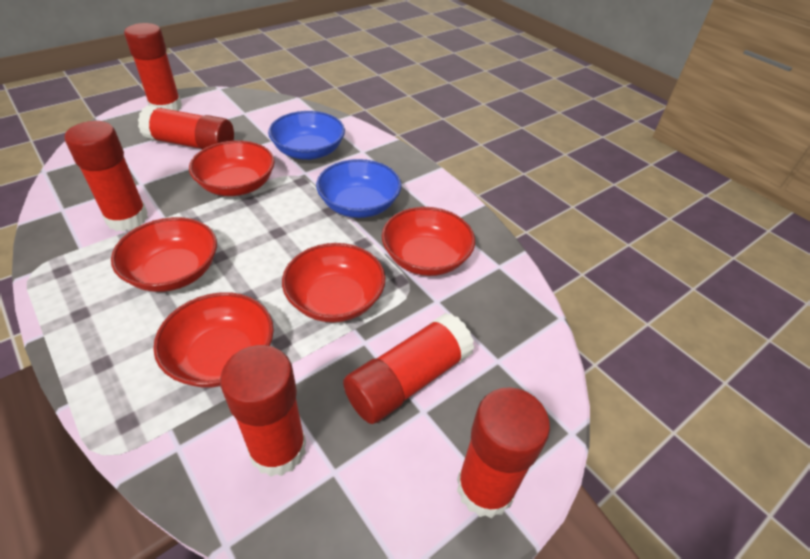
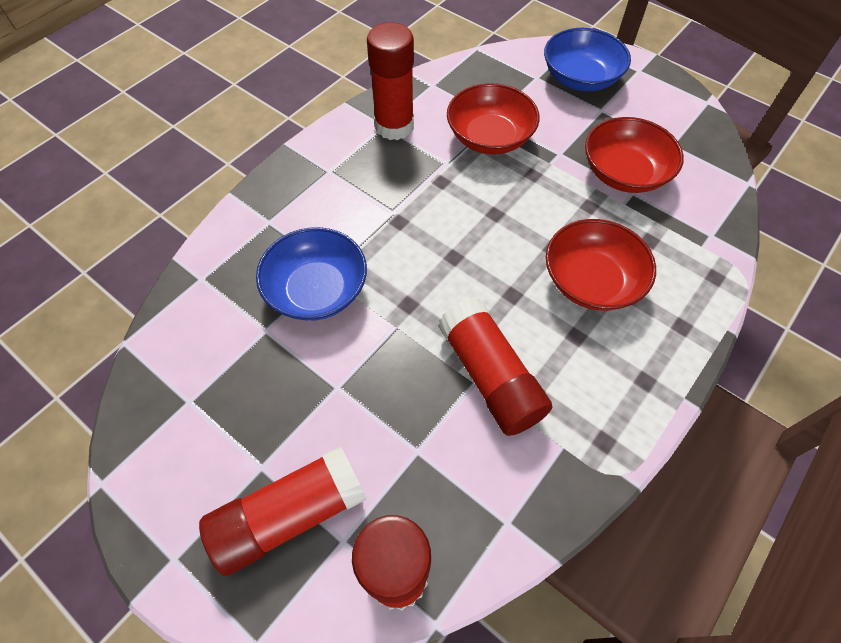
red bowl: 5 -> 3
red glue stick: 6 -> 4

